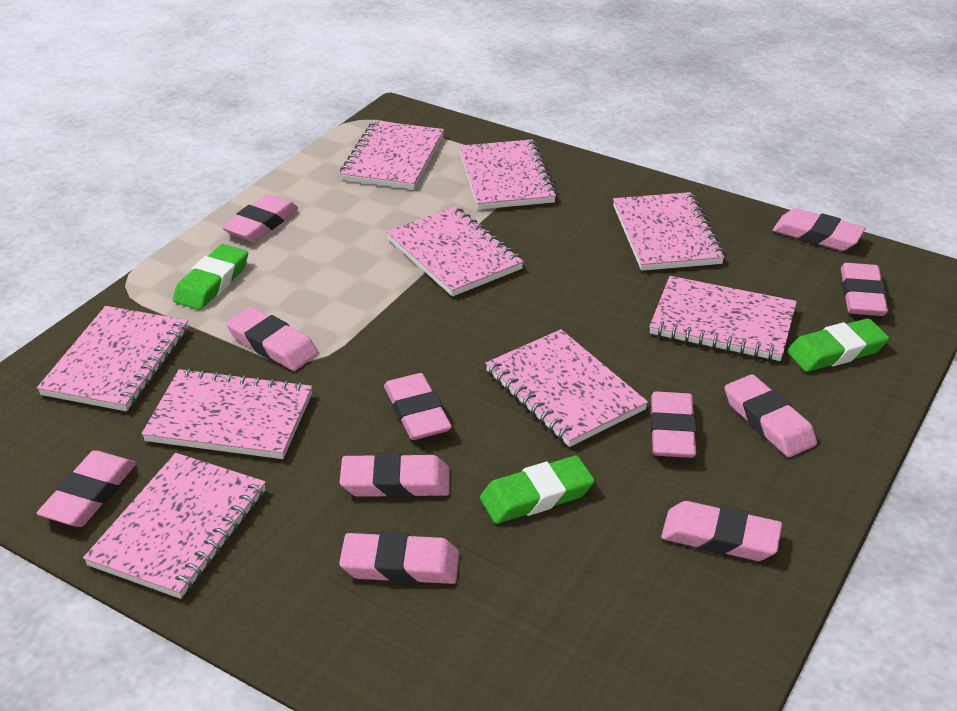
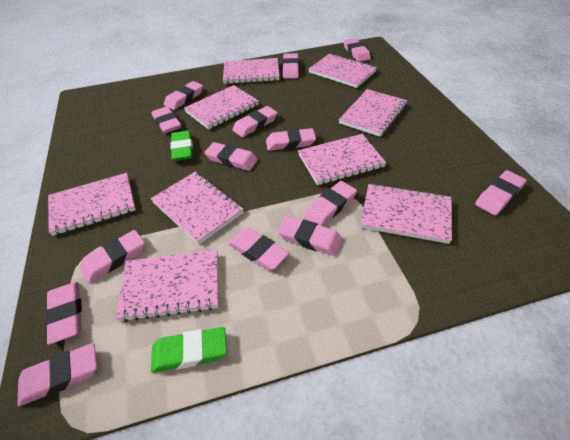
green eraser: 3 -> 2
pink eraser: 11 -> 14

